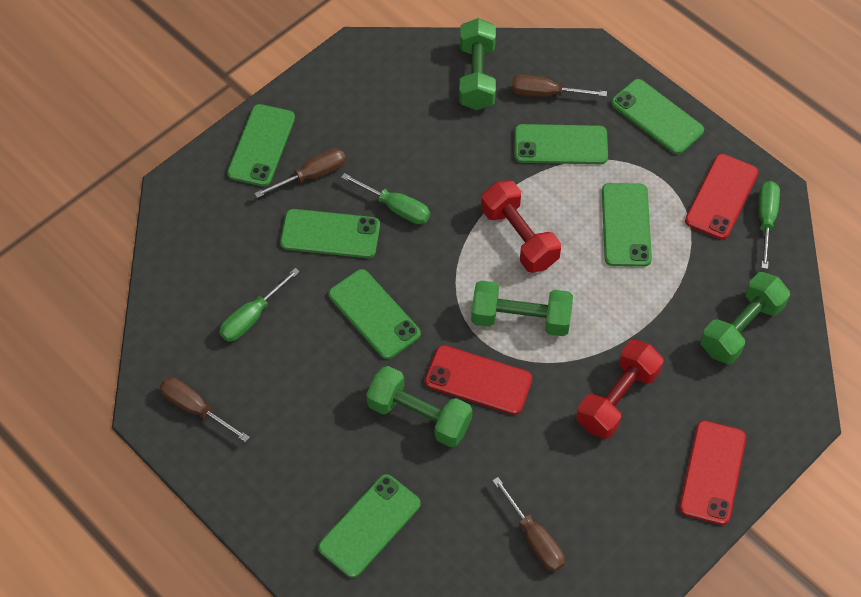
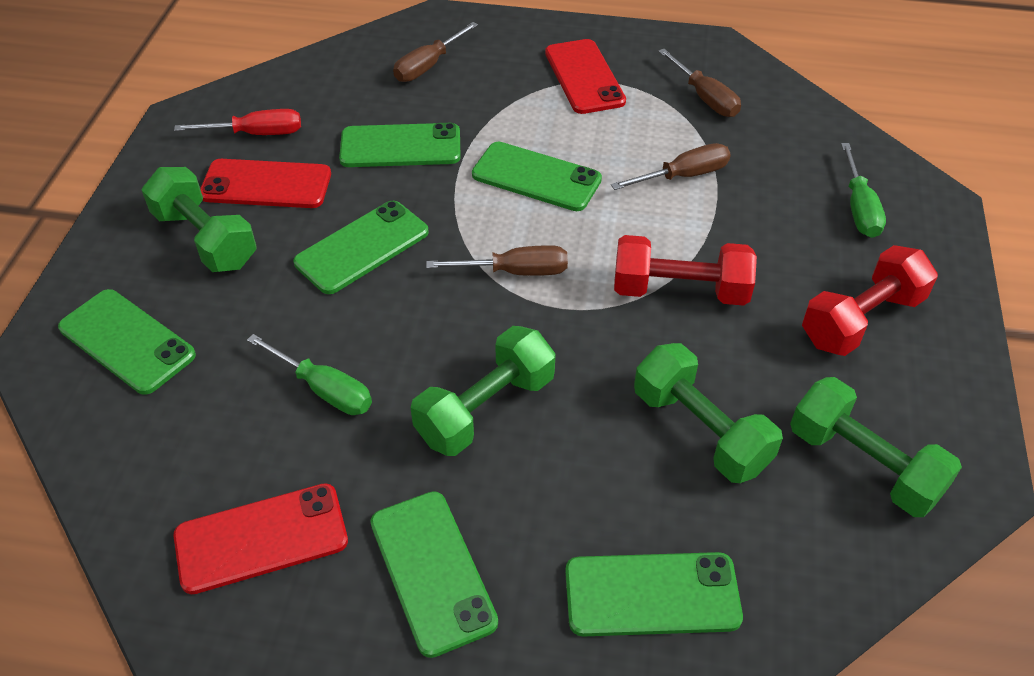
green phone: 7 -> 6
green screwdriver: 3 -> 2
red screwdriver: 0 -> 1

